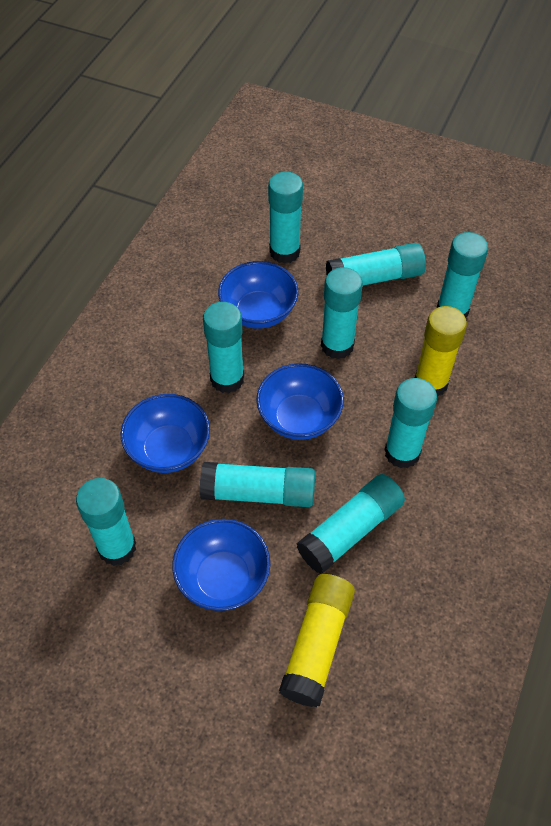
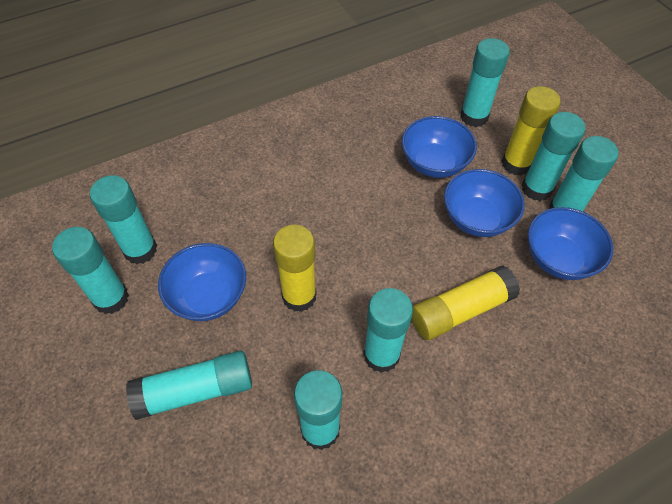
turquoise glue stick: 9 -> 8
yellow glue stick: 2 -> 3

